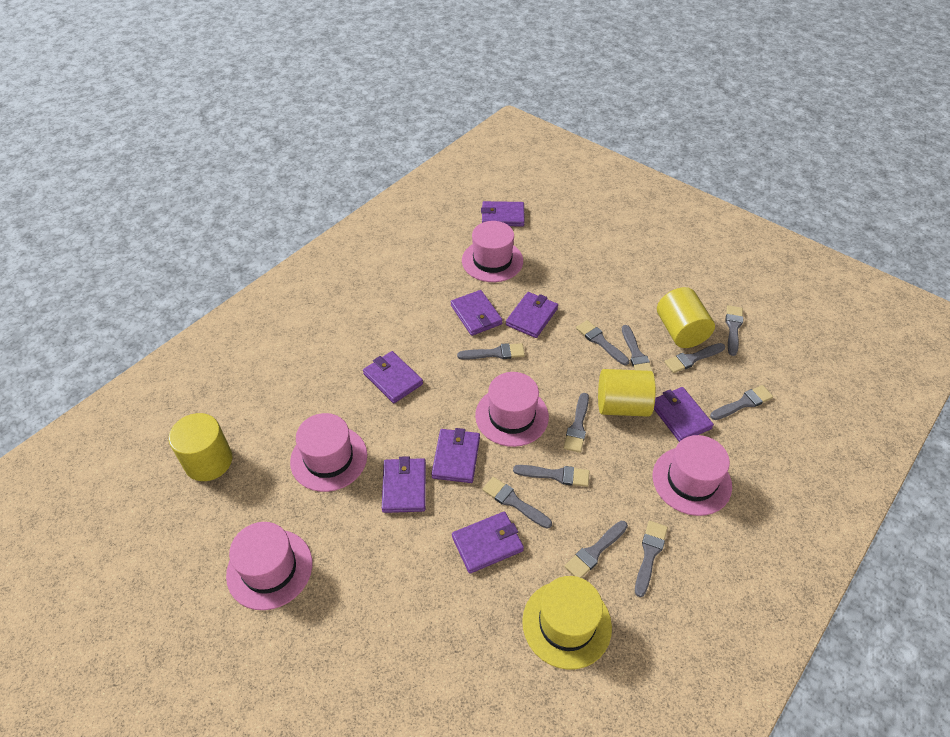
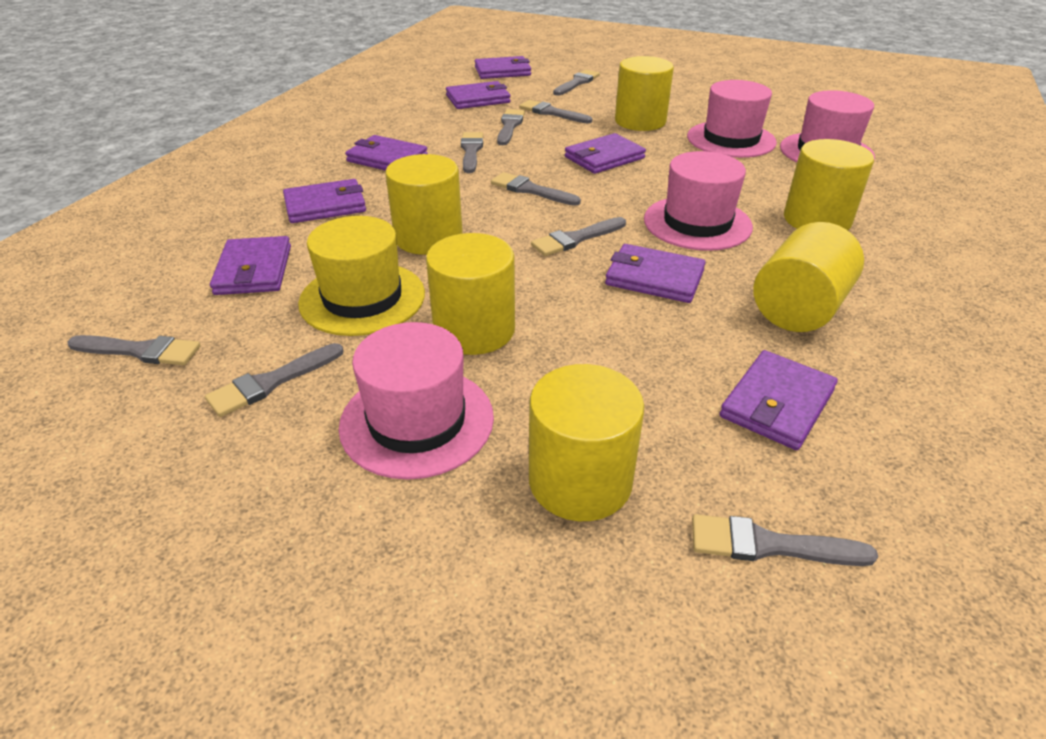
grey brush: 11 -> 9
pink hat: 5 -> 4
yellow cylinder: 3 -> 6

